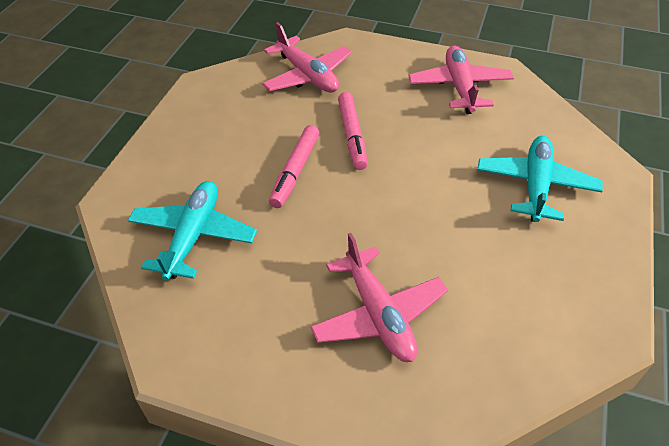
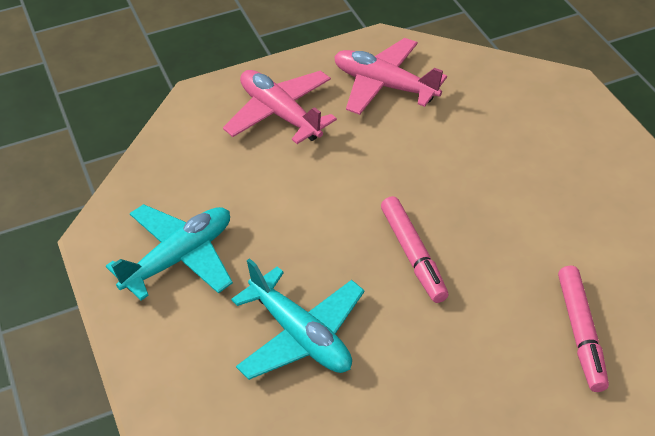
pink plane: 3 -> 2

